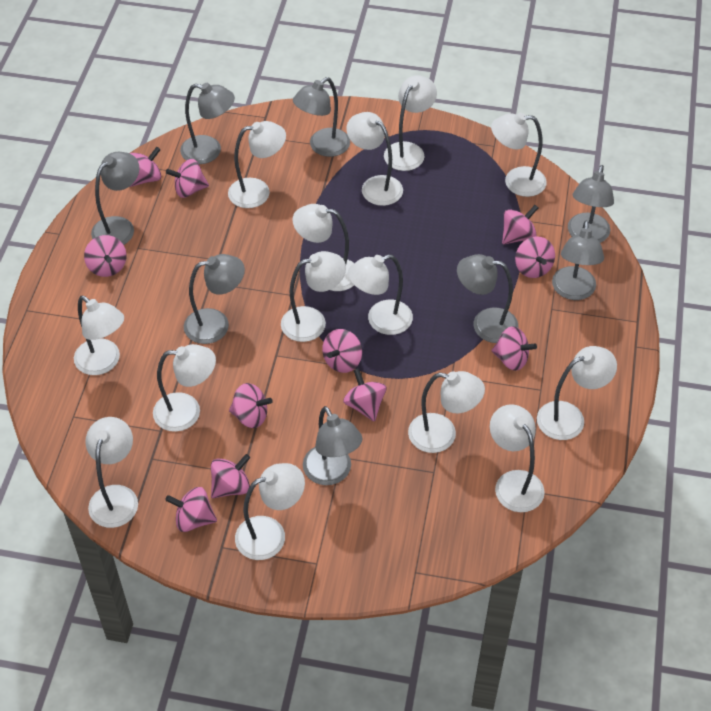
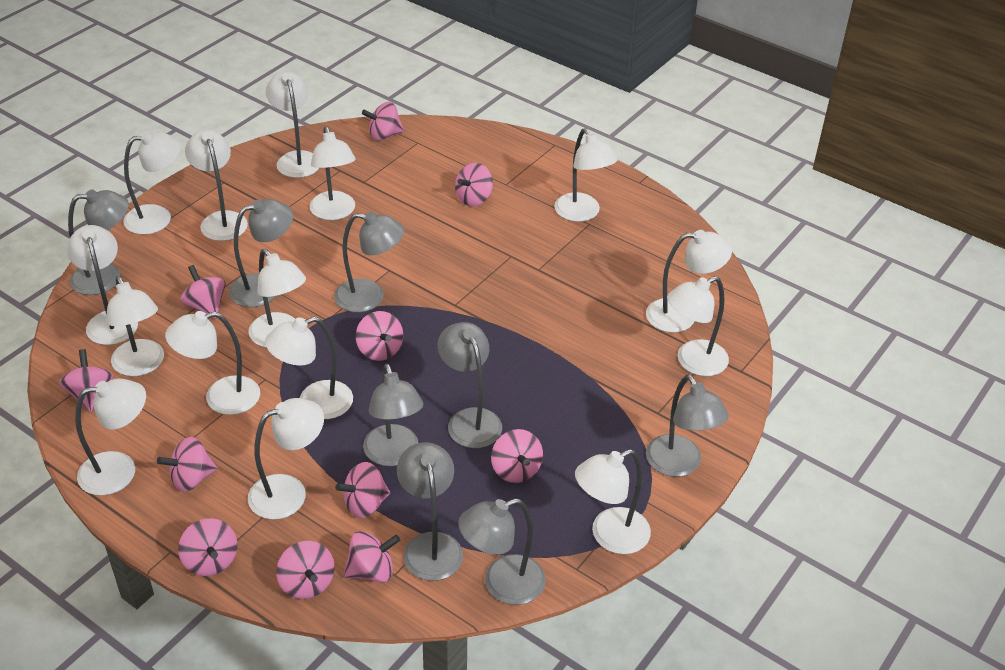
white lamp: 14 -> 15

